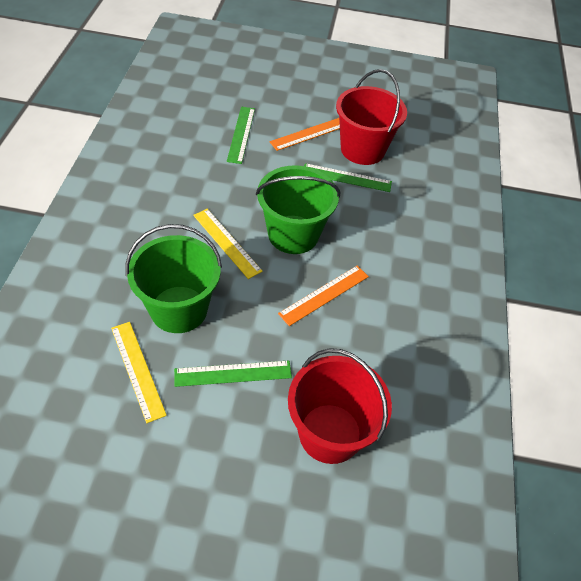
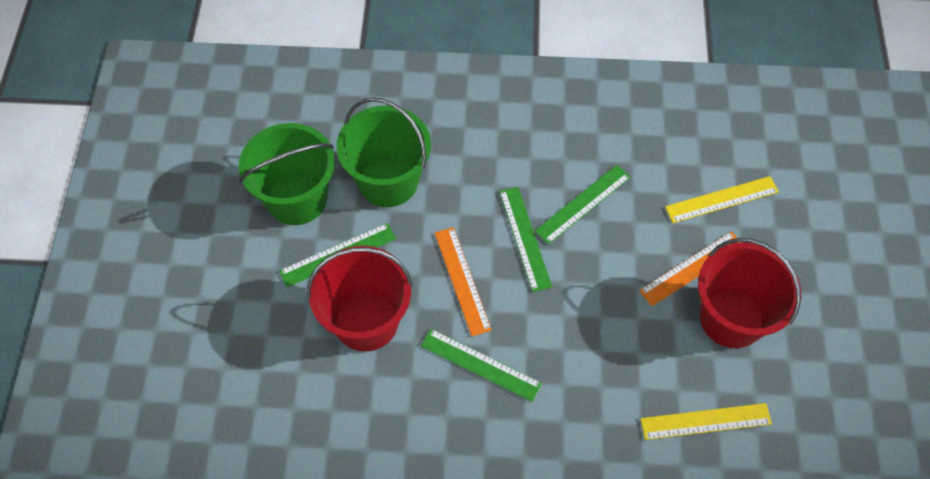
green ruler: 3 -> 4

